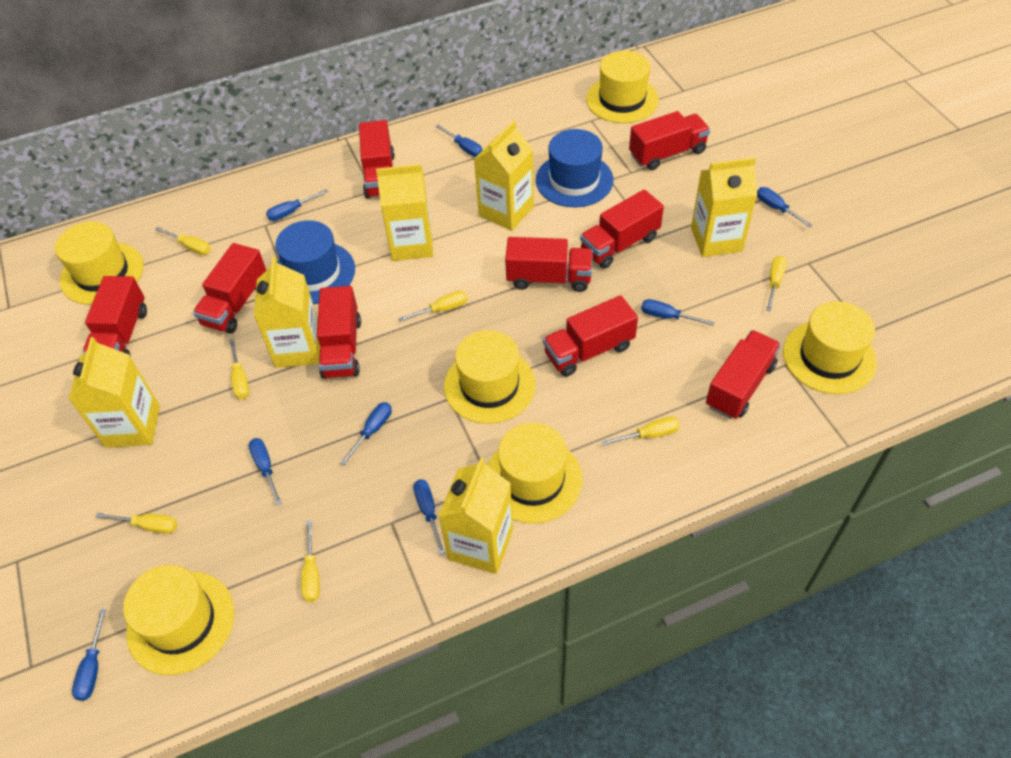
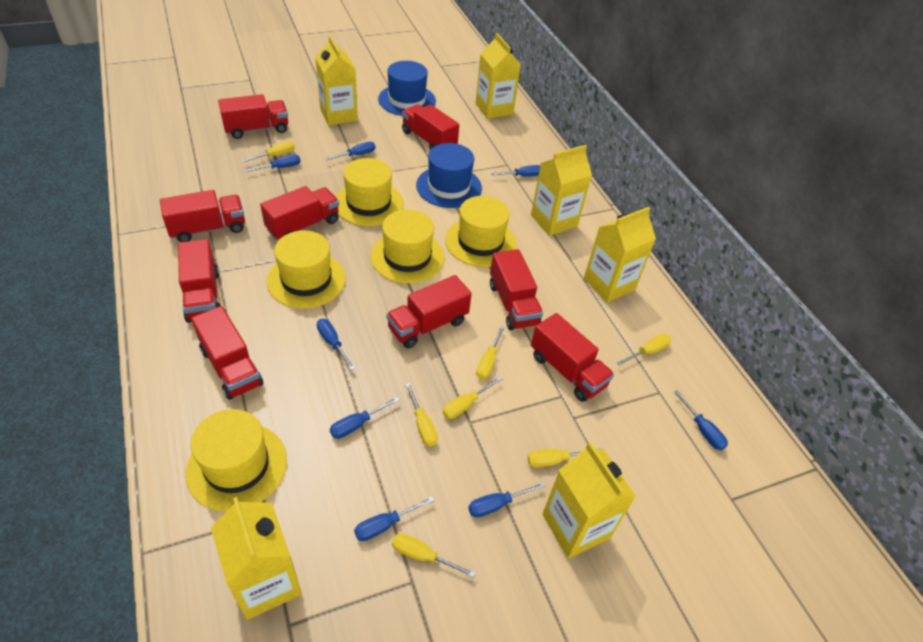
yellow hat: 6 -> 5

